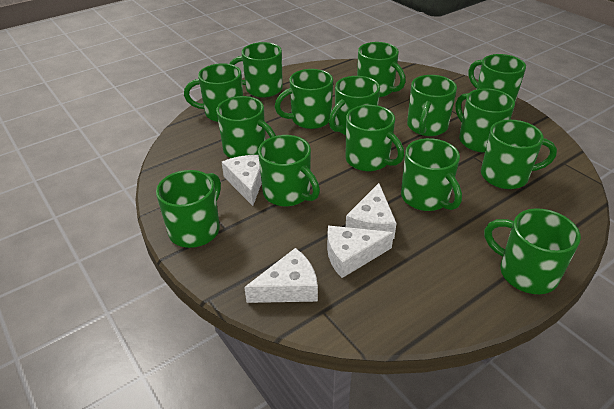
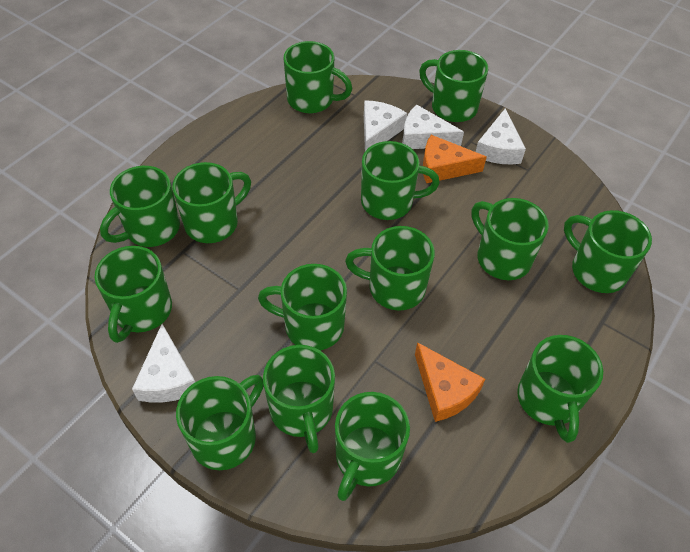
green mug: 15 -> 14
orange cheese: 0 -> 2

